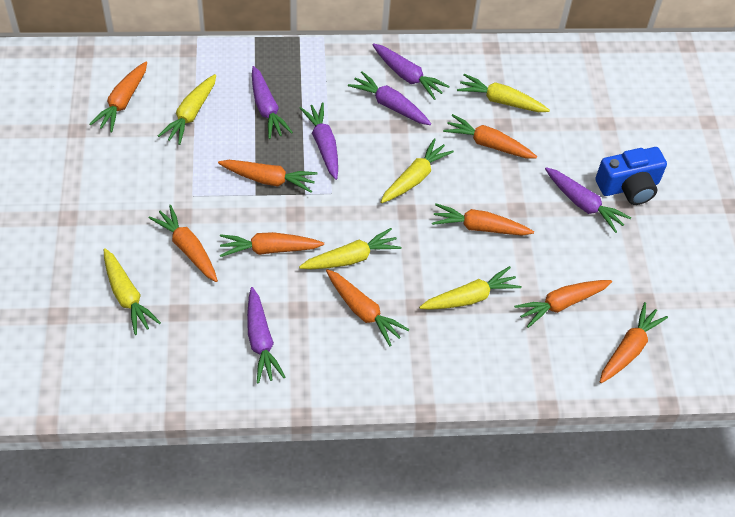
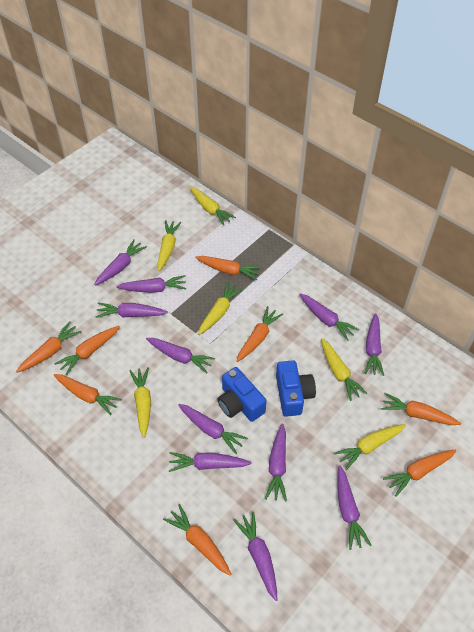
blue camera: 1 -> 2
orange carrot: 9 -> 8
purple carrot: 6 -> 11

